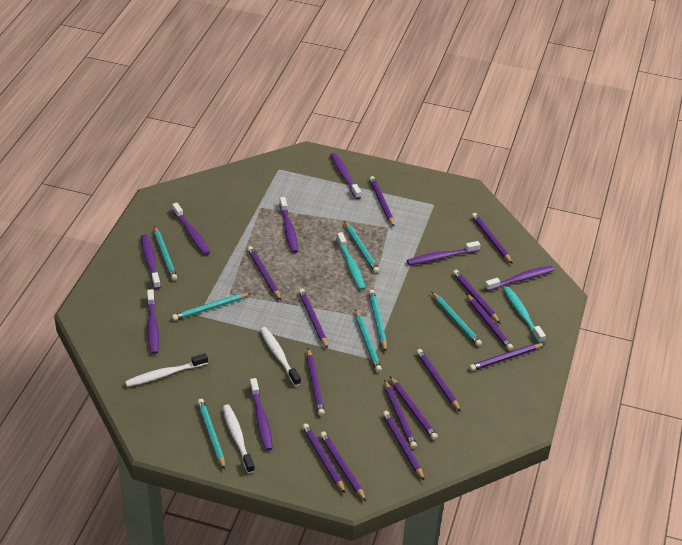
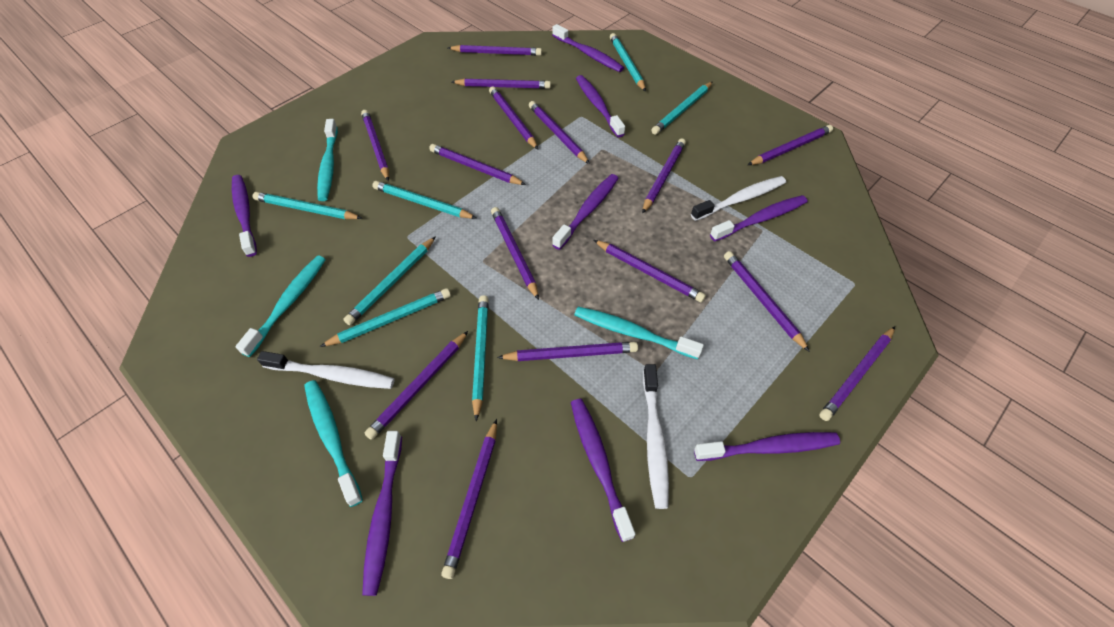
purple pencil: 14 -> 15
turquoise toothbrush: 2 -> 4

